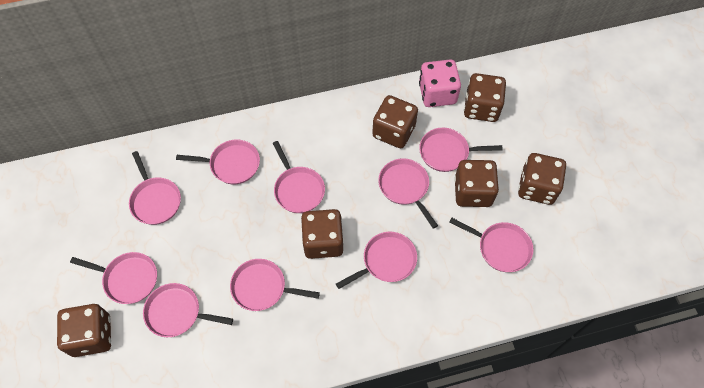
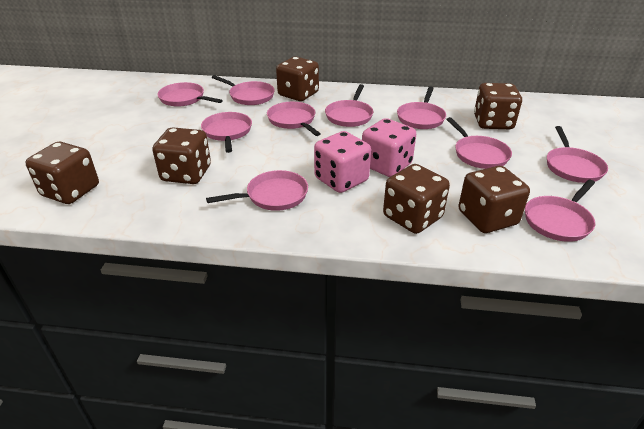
pink dice: 1 -> 2

